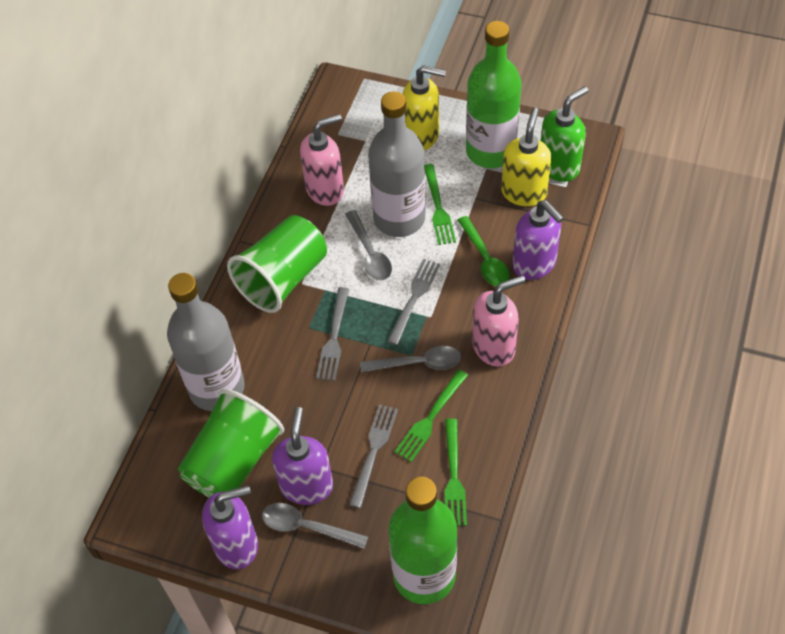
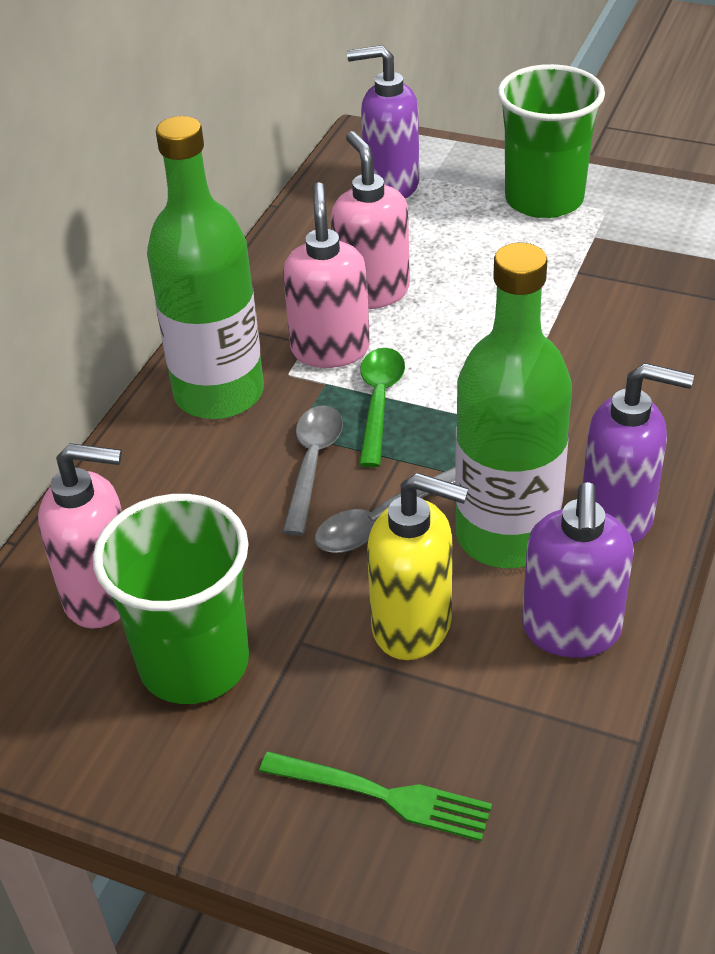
green fork: 3 -> 1
green soap dispenser: 1 -> 0
grey bottle: 2 -> 0
grey fork: 3 -> 0
grey spoon: 3 -> 2
pink soap dispenser: 2 -> 3
yellow soap dispenser: 2 -> 1

